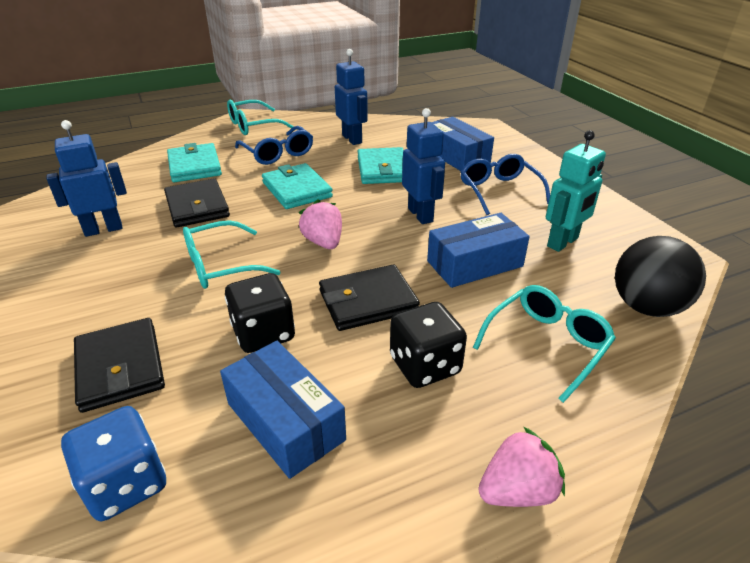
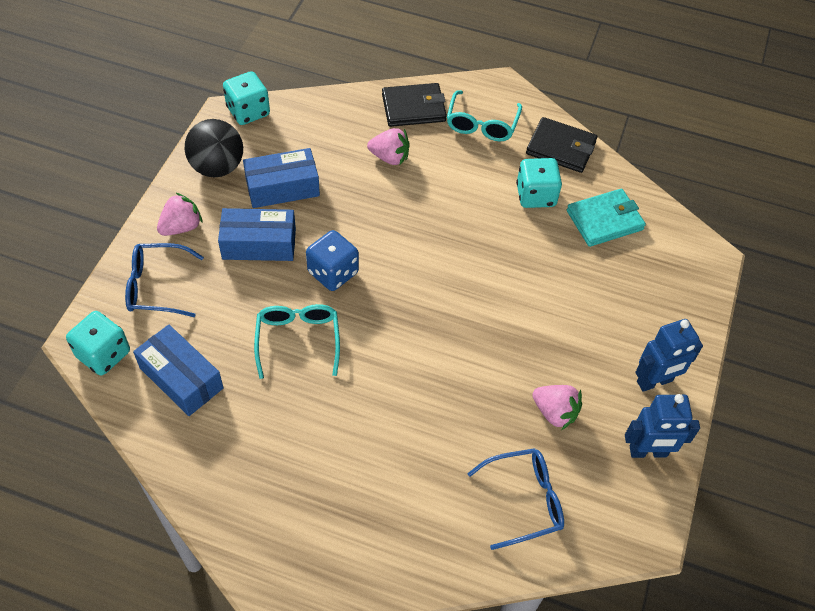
black dice: 2 -> 0
black wallet: 3 -> 2
blue robot: 3 -> 2
pink strawberry: 2 -> 3
turquoise dice: 0 -> 3
turquoise glasses: 3 -> 2
turquoise robot: 1 -> 0
turquoise wallet: 3 -> 1

